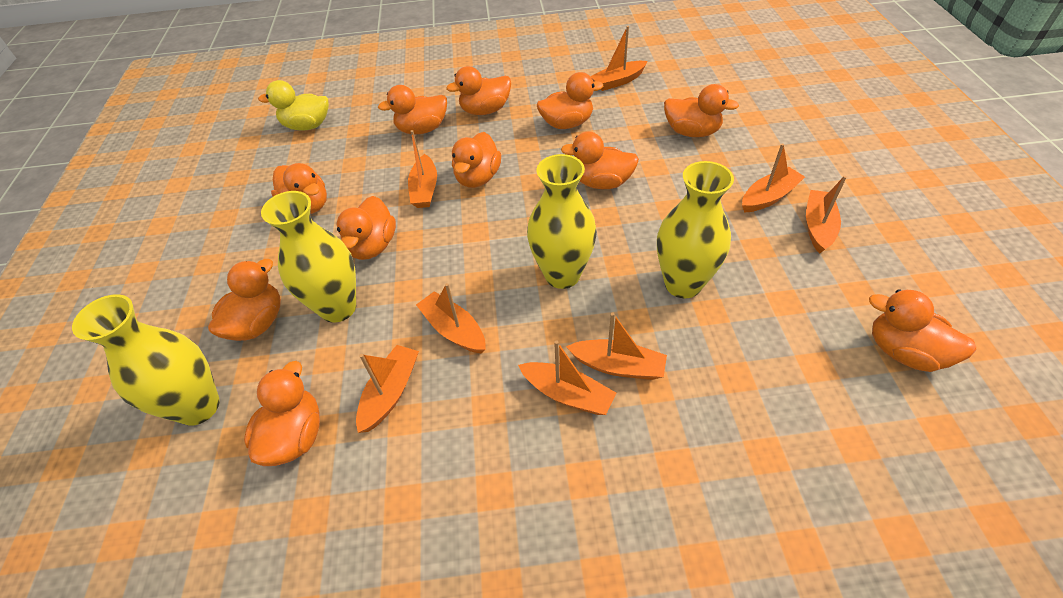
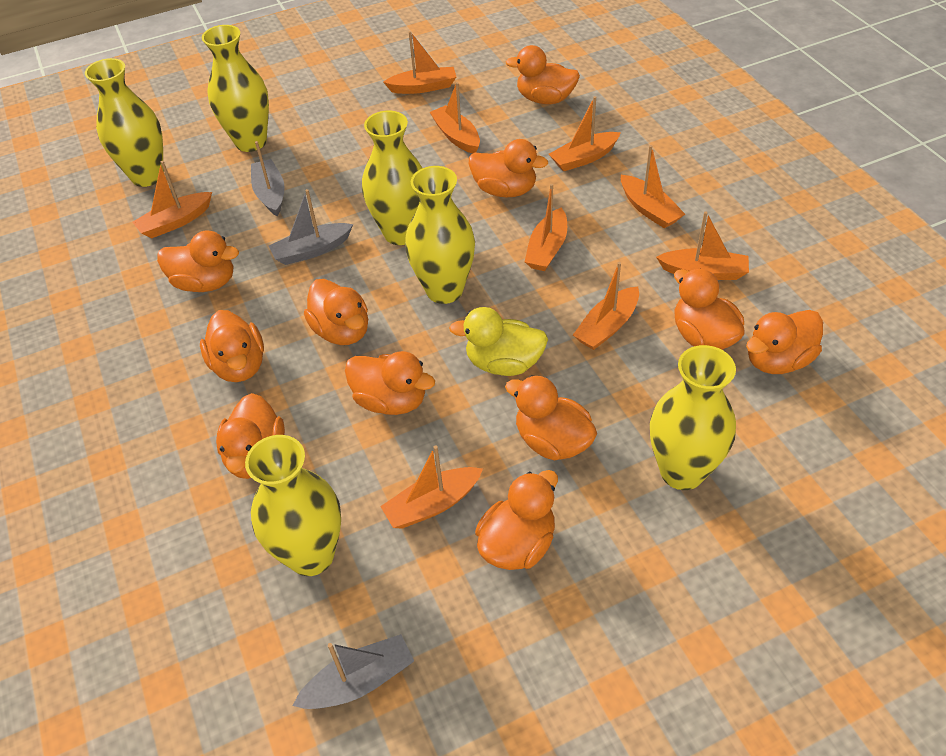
grey boat: 0 -> 3
orange boat: 8 -> 9
yellow vase: 4 -> 6

